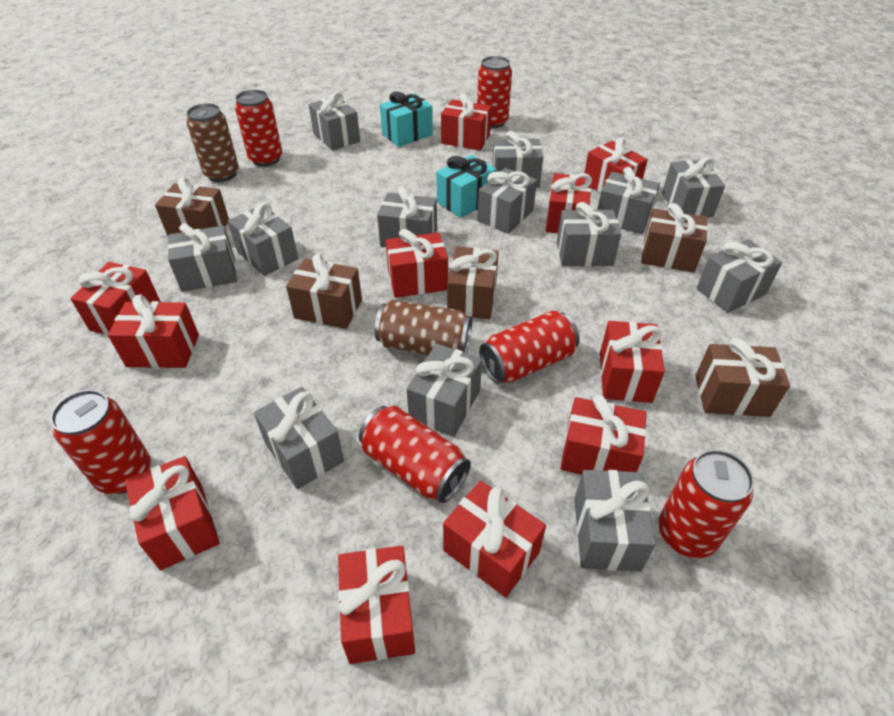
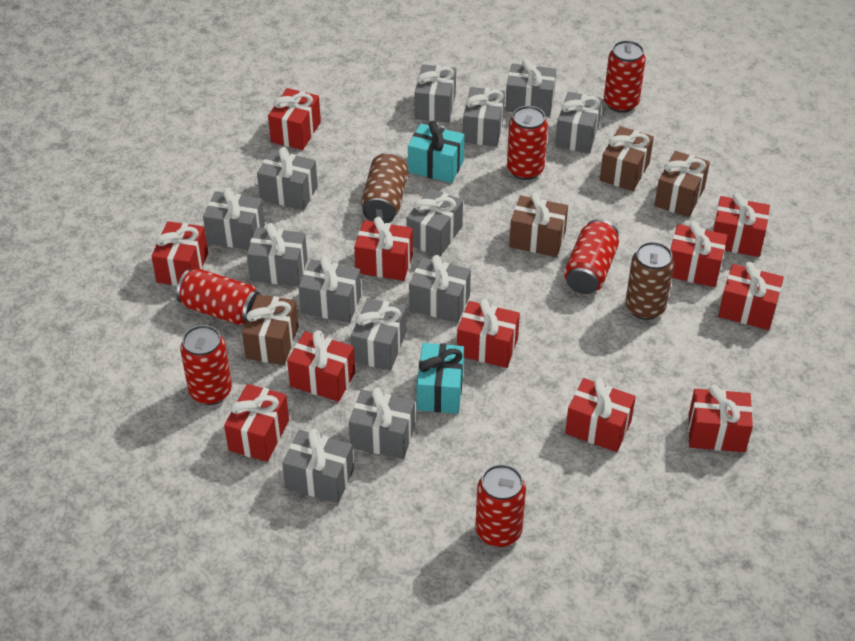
brown gift: 5 -> 4

